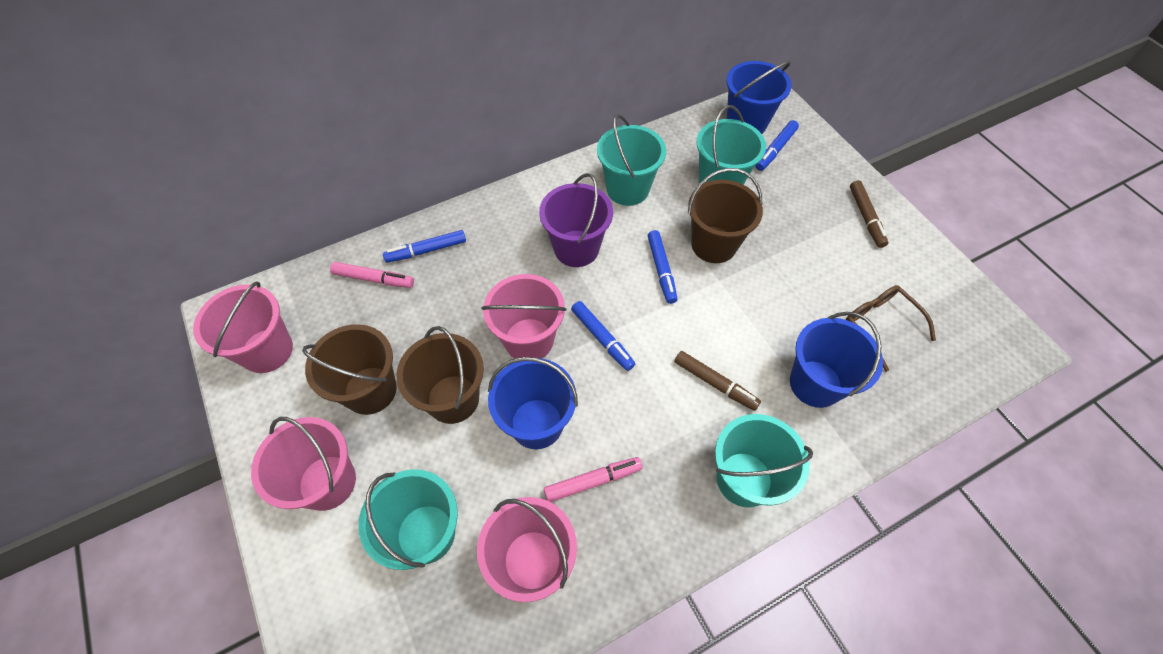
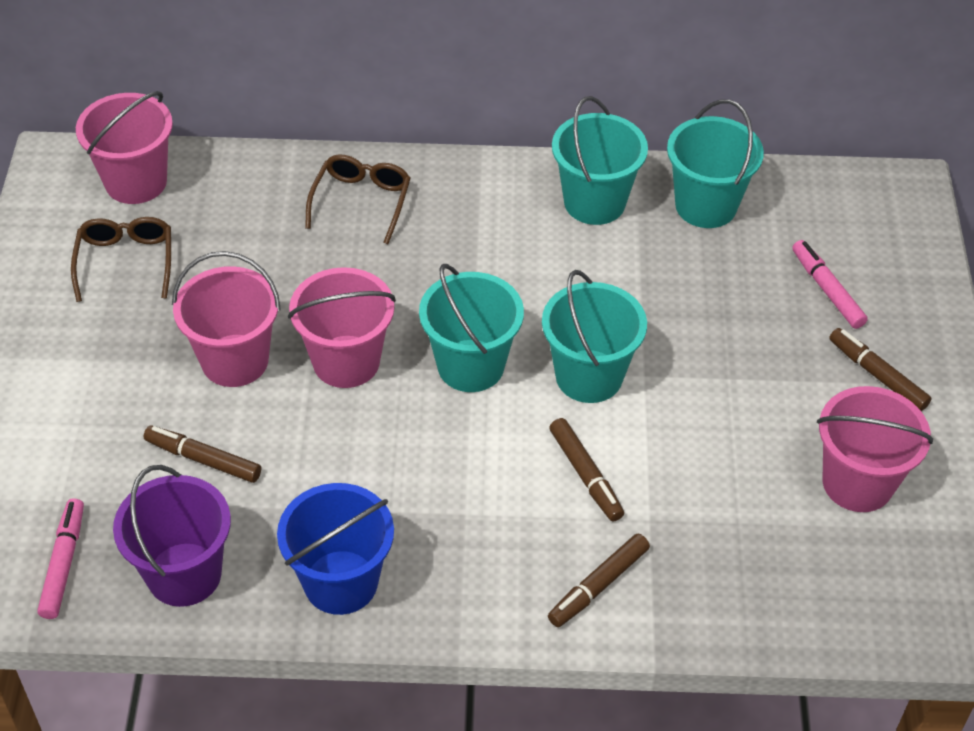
blue bucket: 3 -> 1
blue marker: 4 -> 0
brown bucket: 3 -> 0
brown glasses: 1 -> 2
brown marker: 2 -> 4

